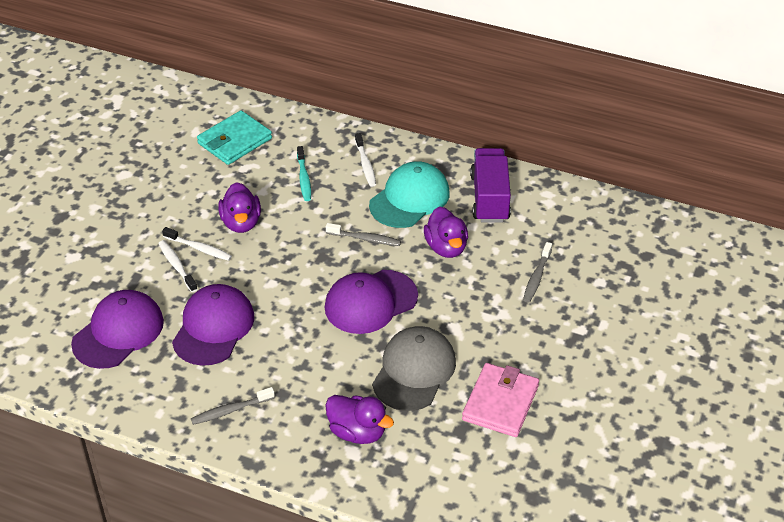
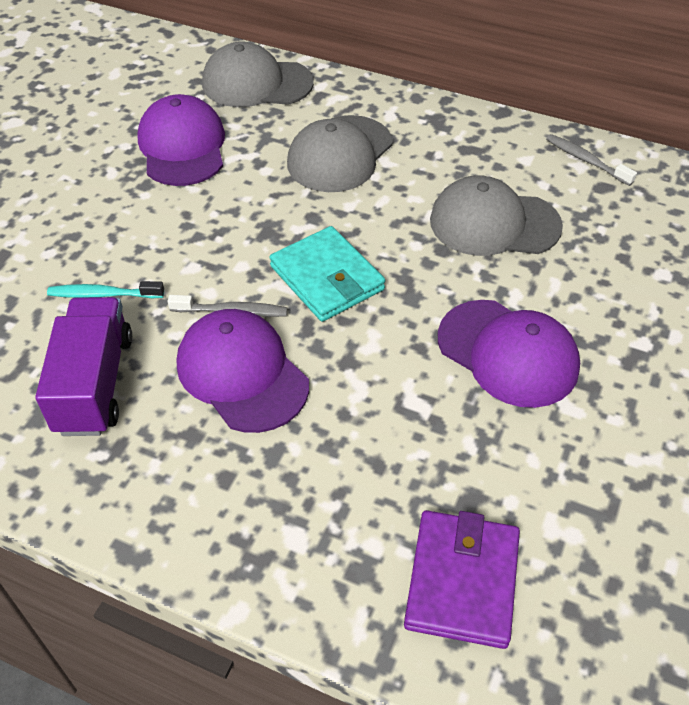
grey cap: 1 -> 3
grey toothbrush: 3 -> 2
pink wallet: 1 -> 0
purple duck: 3 -> 0
purple wallet: 0 -> 1
turquoise cap: 1 -> 0
white toothbrush: 3 -> 0

